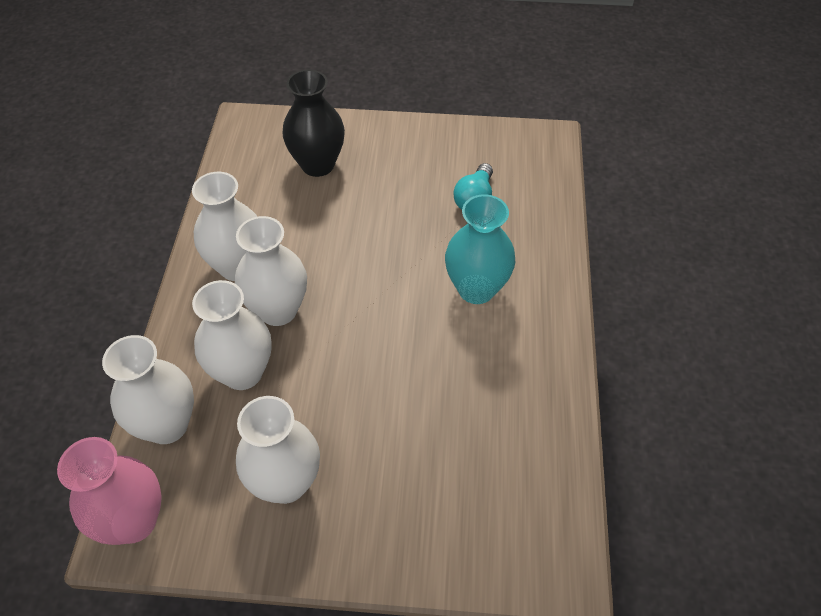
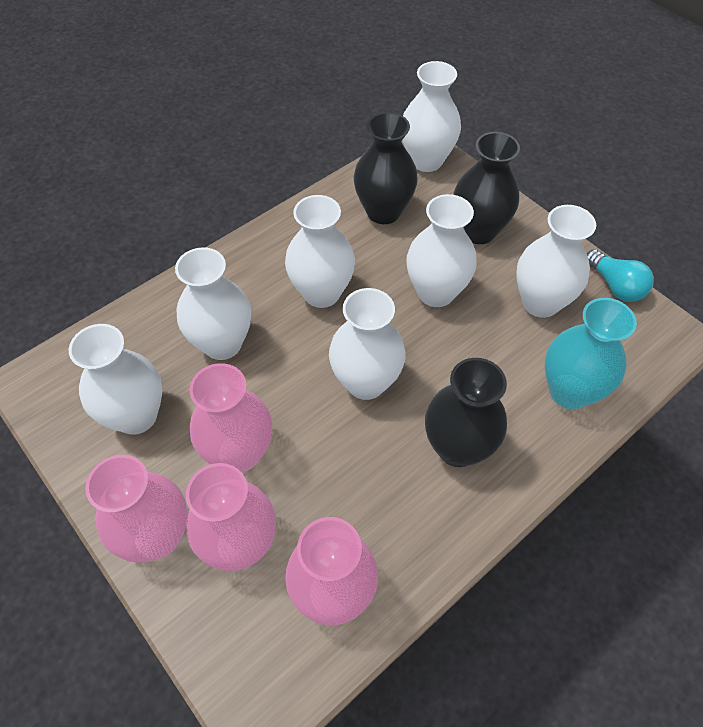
black vase: 1 -> 3
pink vase: 1 -> 4
white vase: 5 -> 7

